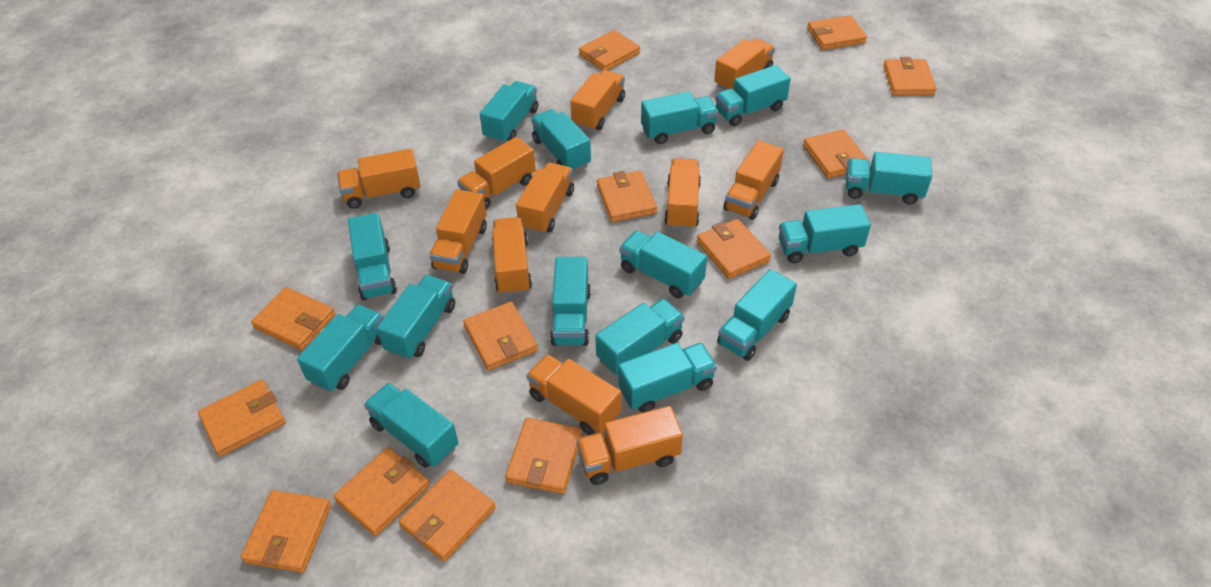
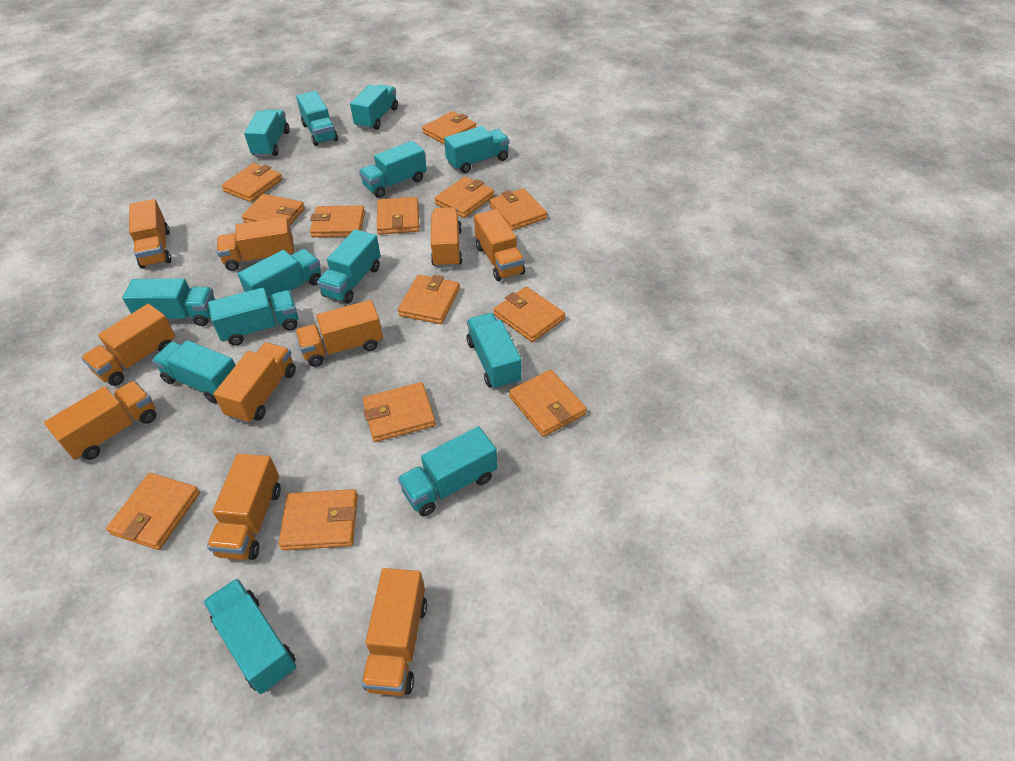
orange truck: 11 -> 10
turquoise truck: 15 -> 13

